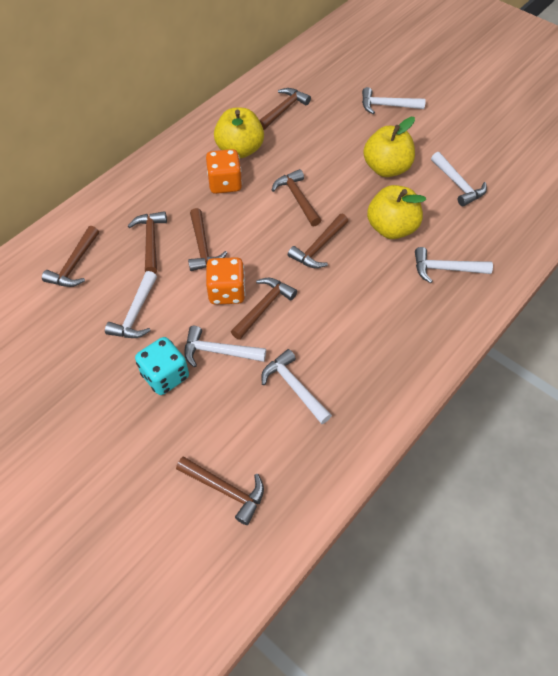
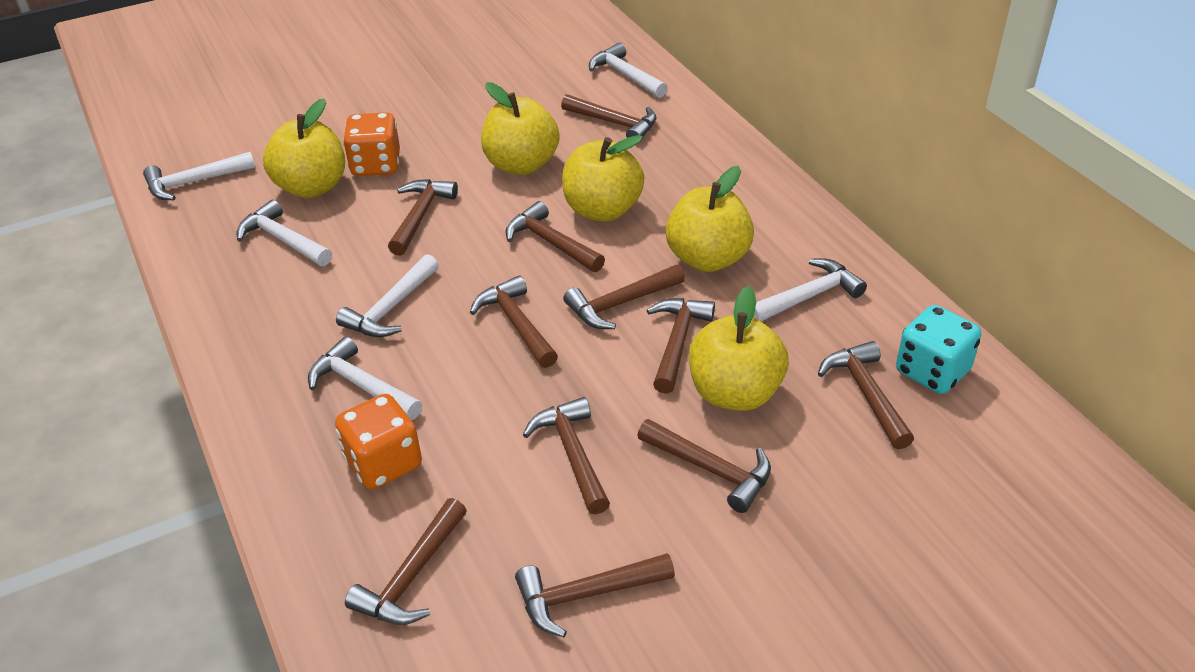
brown hammer: 8 -> 11
yellow apple: 3 -> 5

